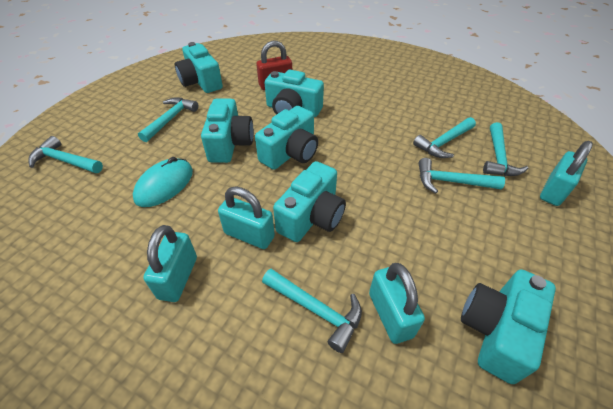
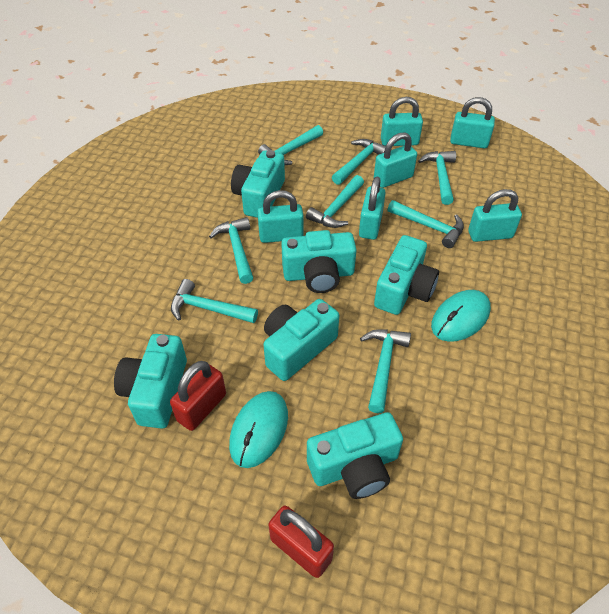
red padlock: 1 -> 2
turquoise hammer: 6 -> 8
turquoise mouse: 1 -> 2
turquoise padlock: 4 -> 6

